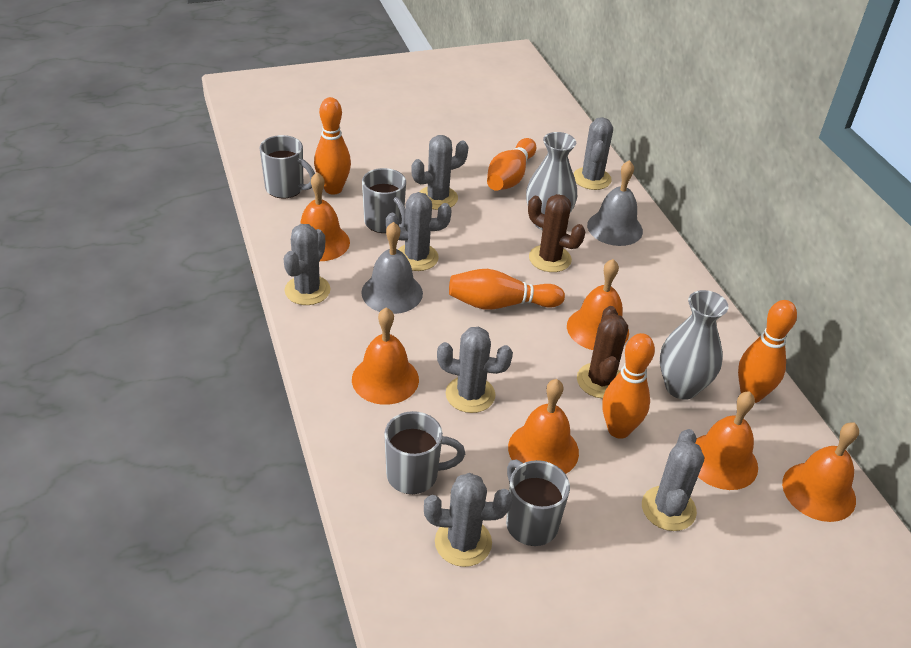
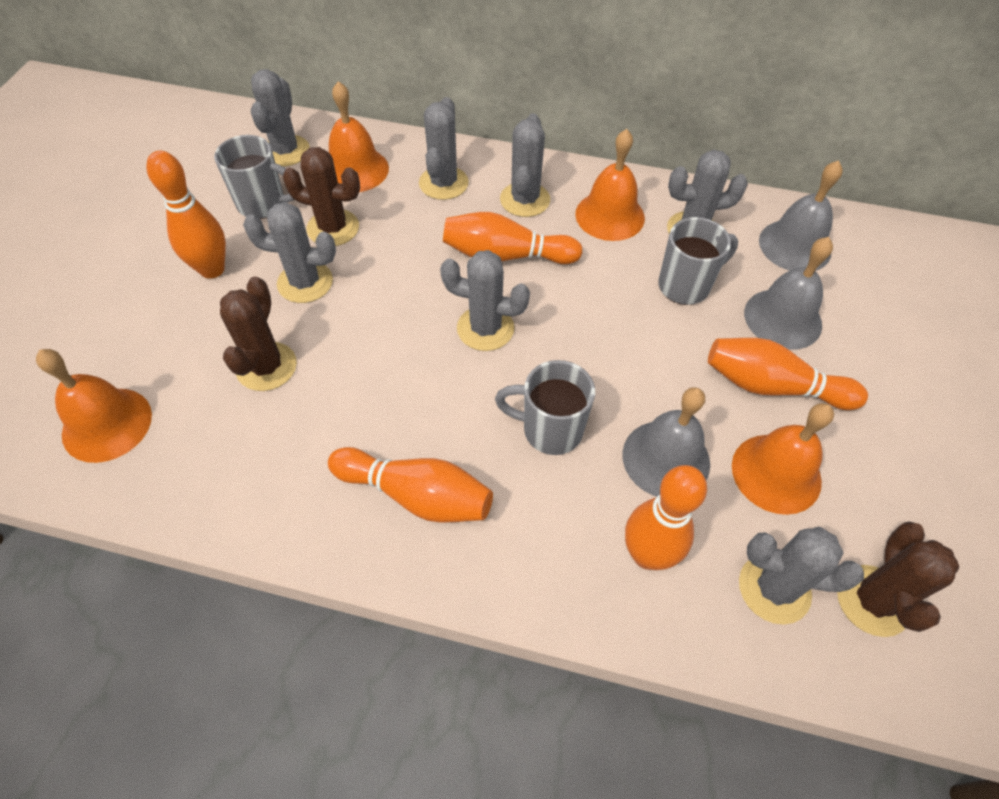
brown cactus: 2 -> 3
grey bell: 2 -> 3
grey mug: 4 -> 3
grey vase: 2 -> 0
orange bell: 6 -> 4

